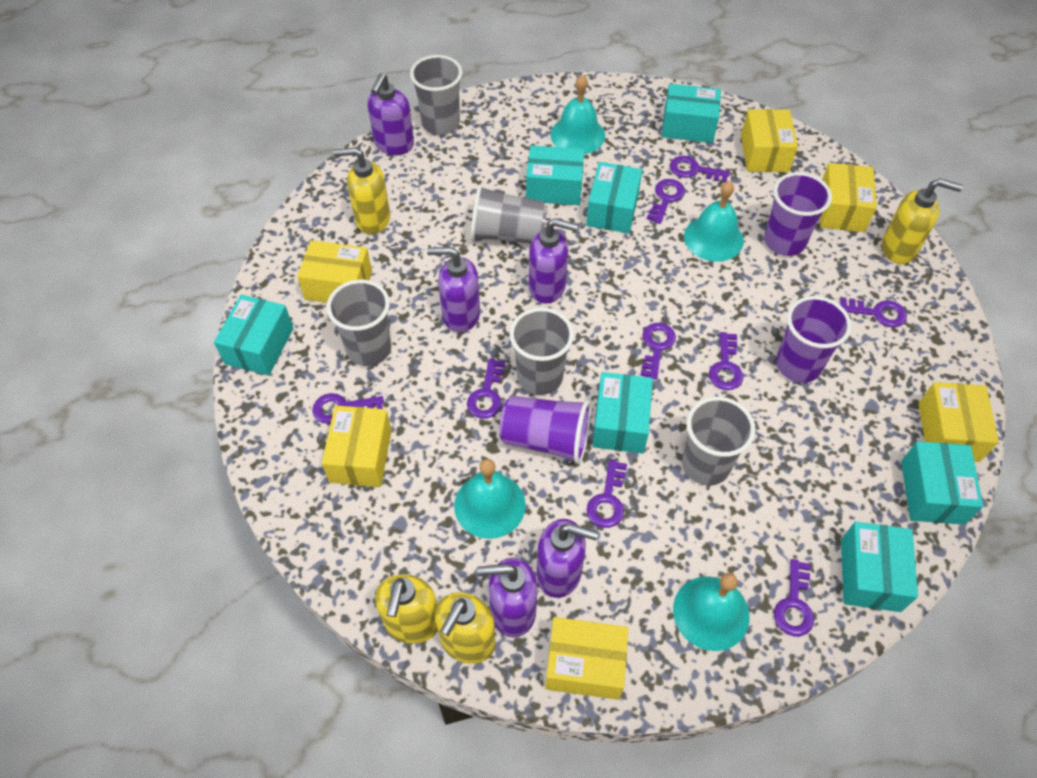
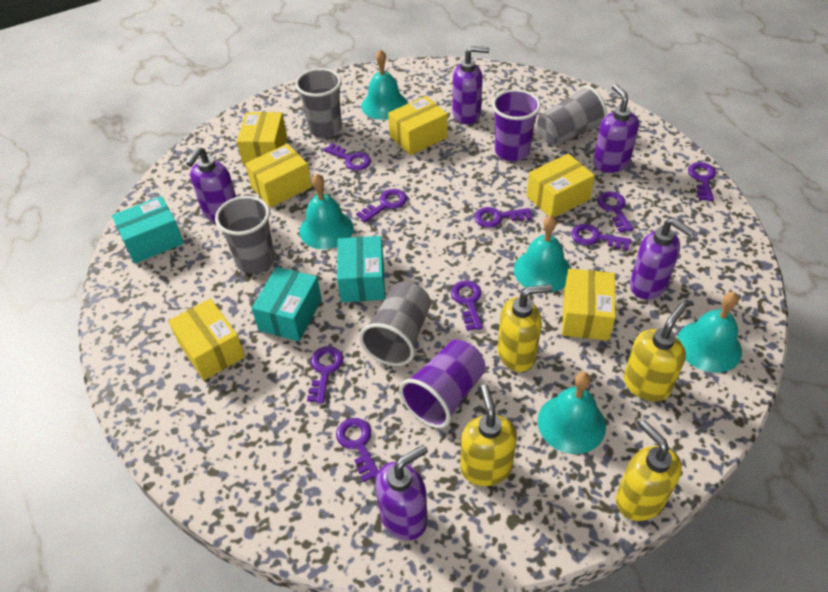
grey cup: 5 -> 4
purple cup: 3 -> 2
turquoise bell: 4 -> 5
turquoise box: 7 -> 3

